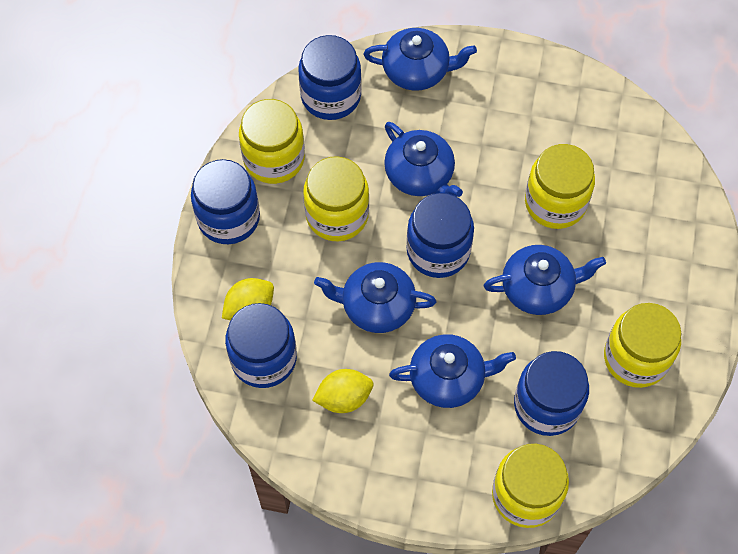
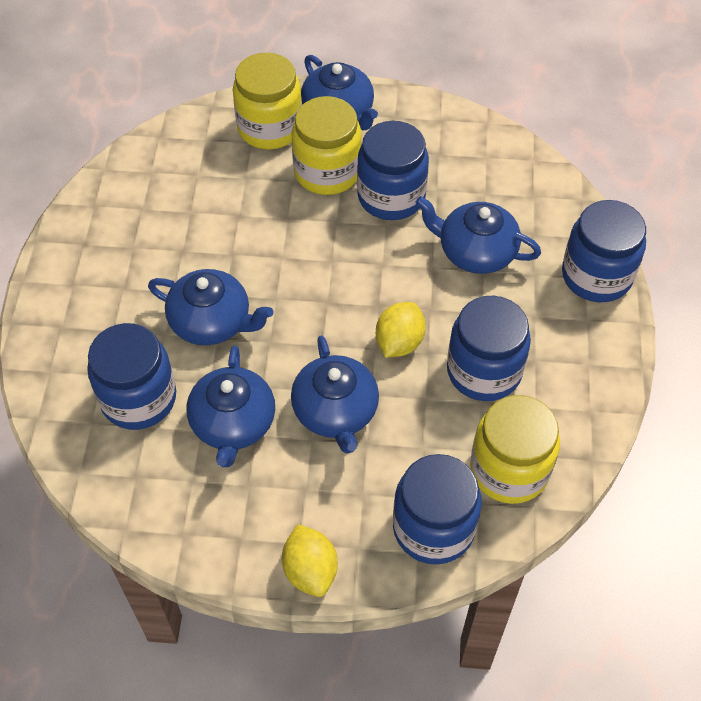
yellow jar: 5 -> 3

